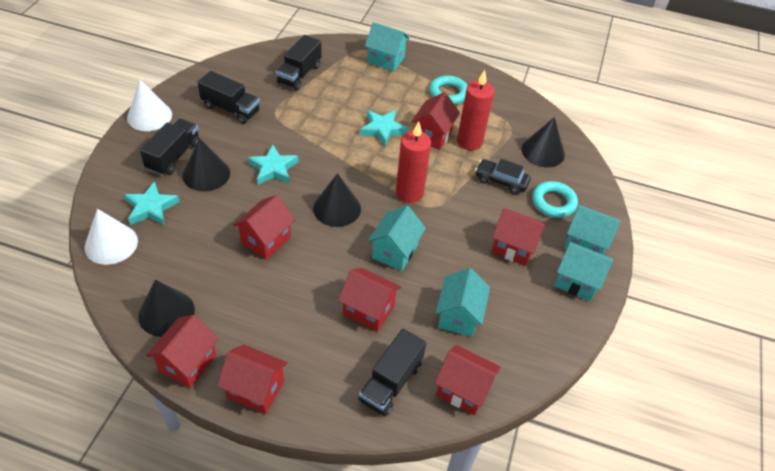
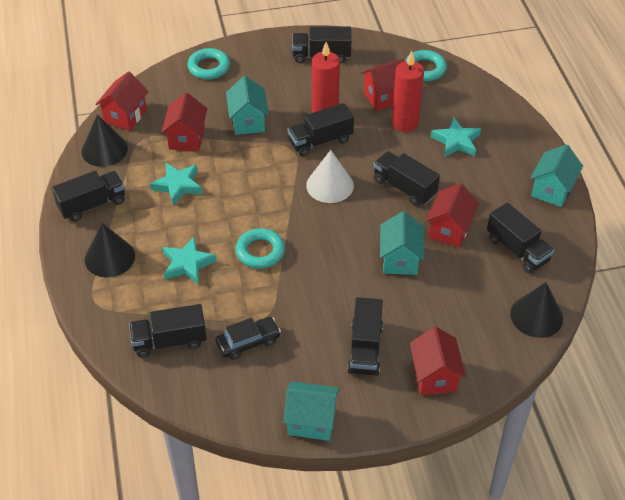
black cone: 4 -> 3
black truck: 4 -> 7
red house: 7 -> 5
turquoise house: 5 -> 4
turquoise ring: 2 -> 3
white cone: 2 -> 1

